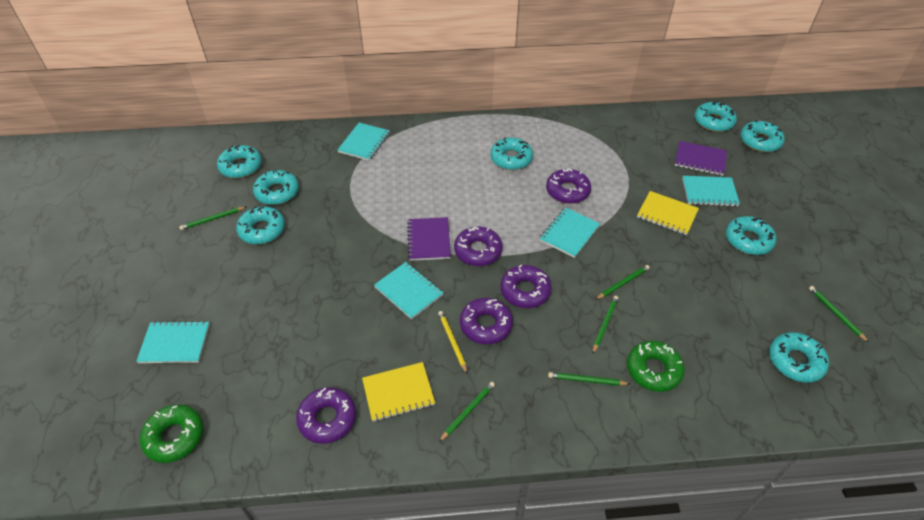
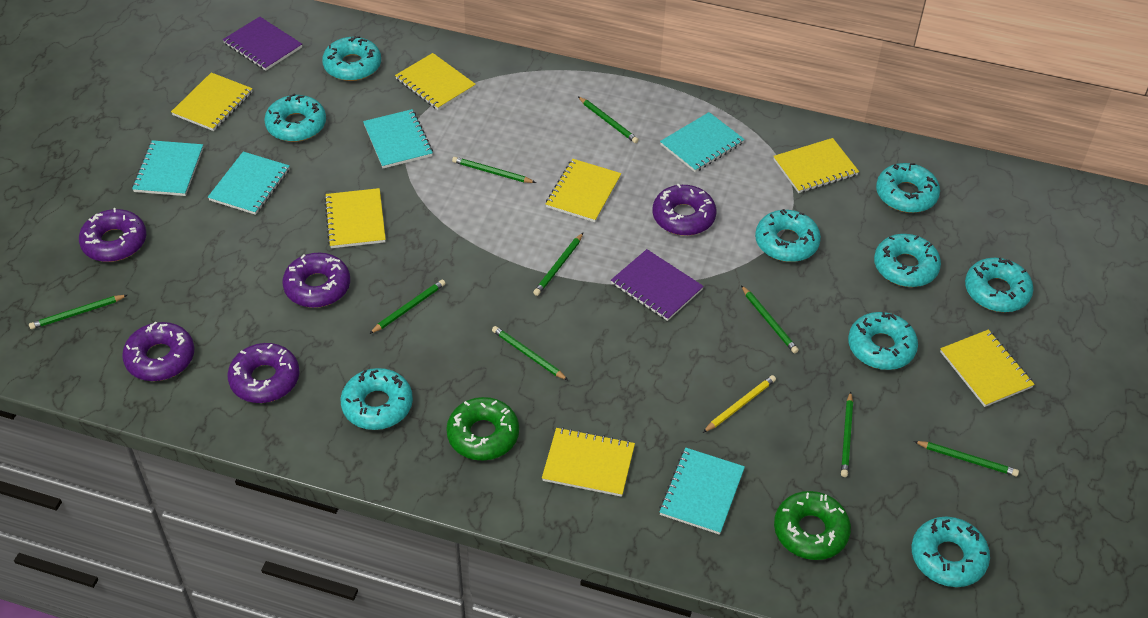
green pencil: 6 -> 9
turquoise donut: 8 -> 9
yellow notebook: 2 -> 7

